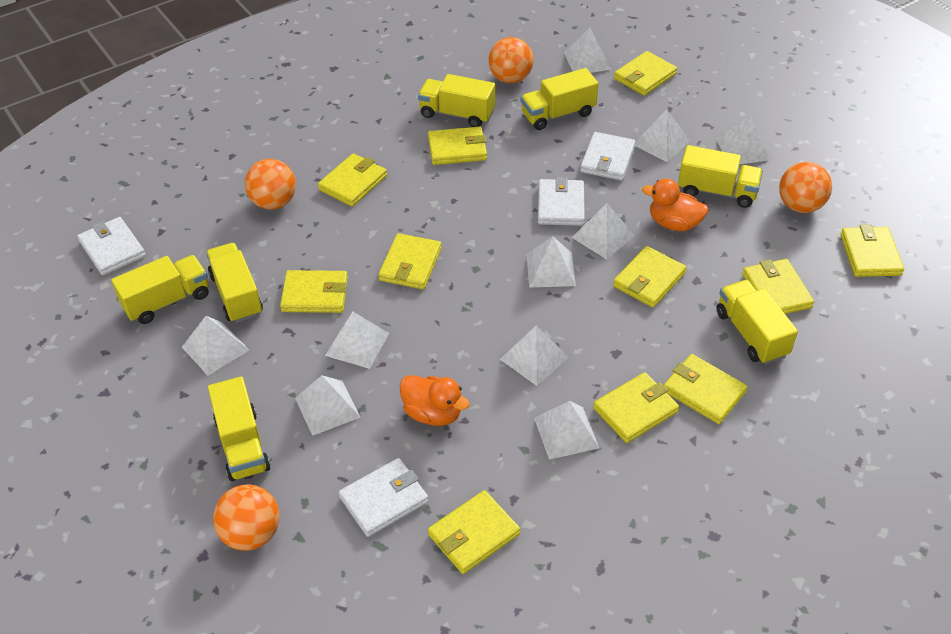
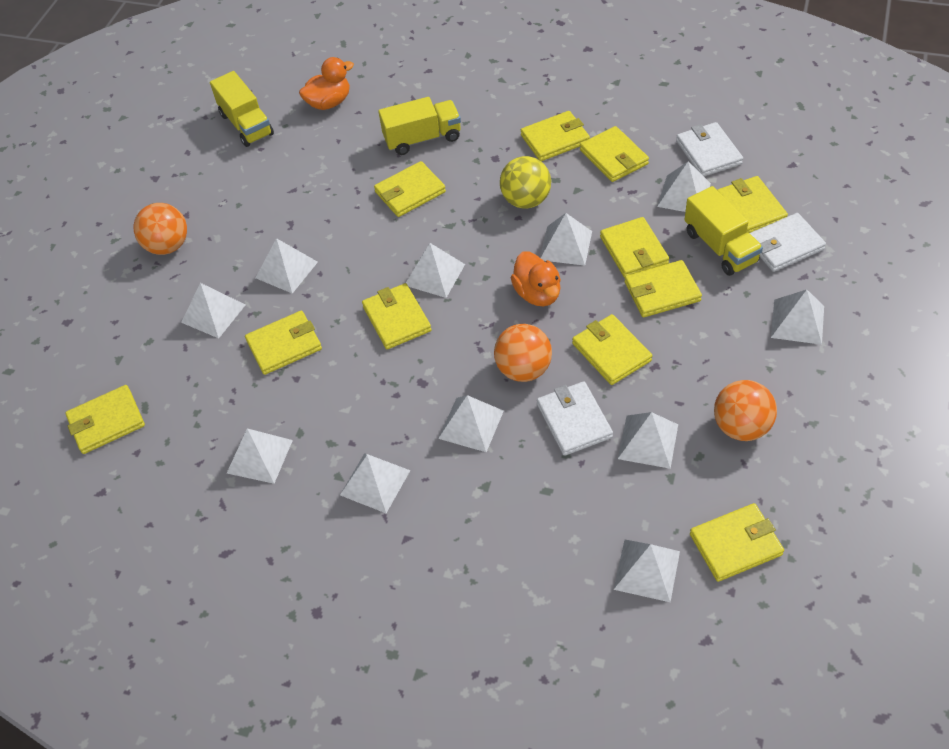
orange ball: 4 -> 3
white pyramid: 10 -> 11
white wallet: 4 -> 3
yellow ball: 0 -> 1
yellow truck: 7 -> 3

